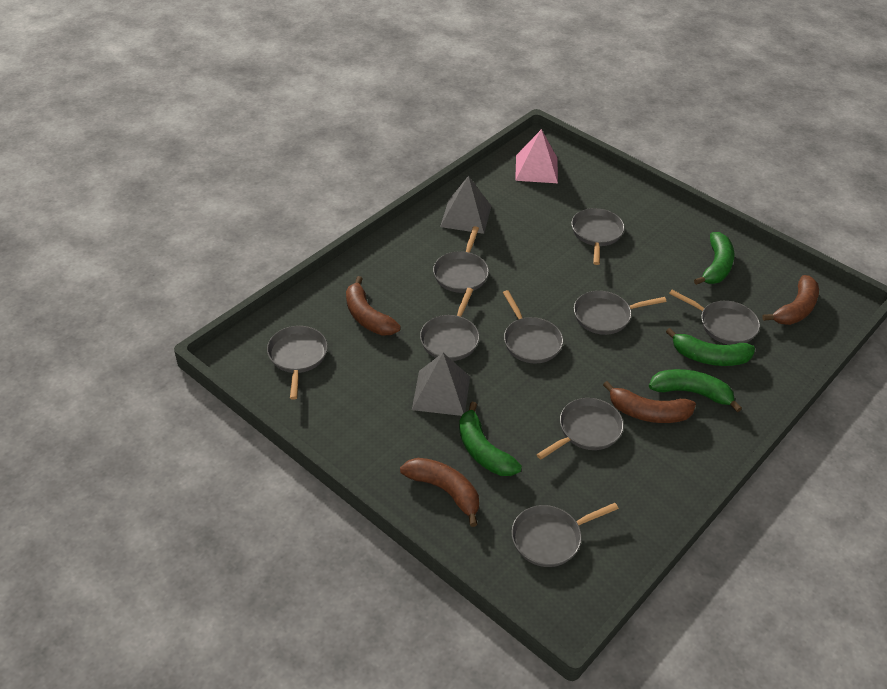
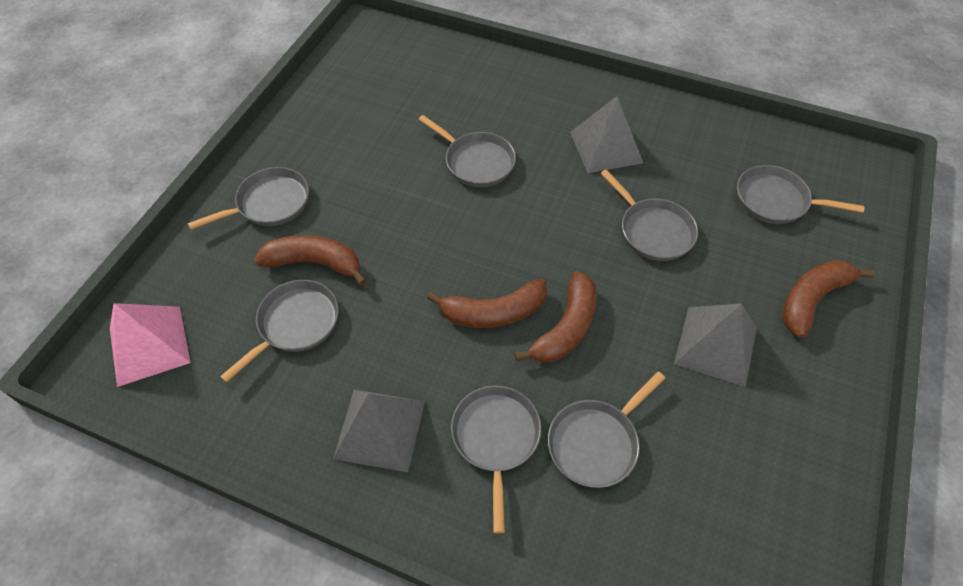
green banana: 4 -> 0
grey pan: 9 -> 7
grey pyramid: 2 -> 3

